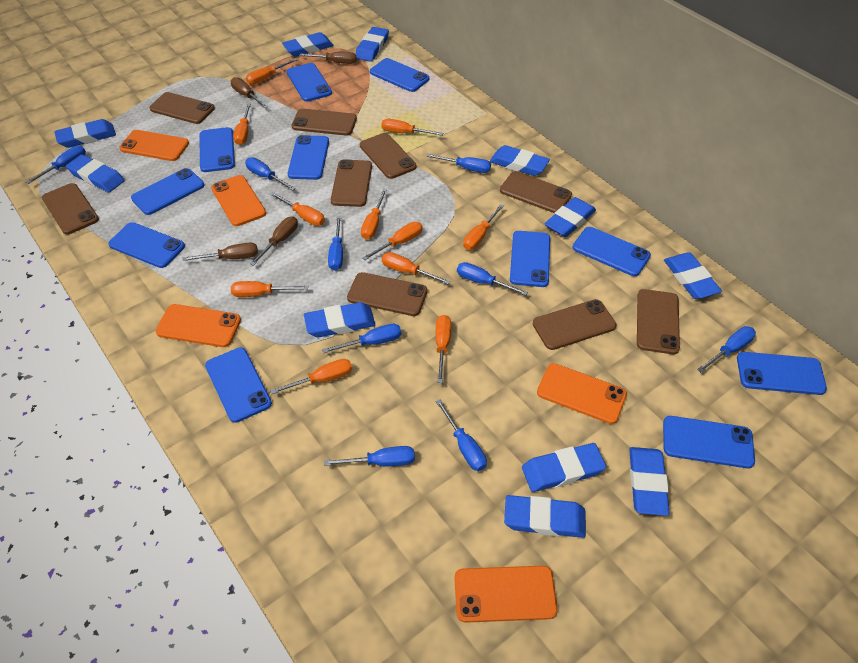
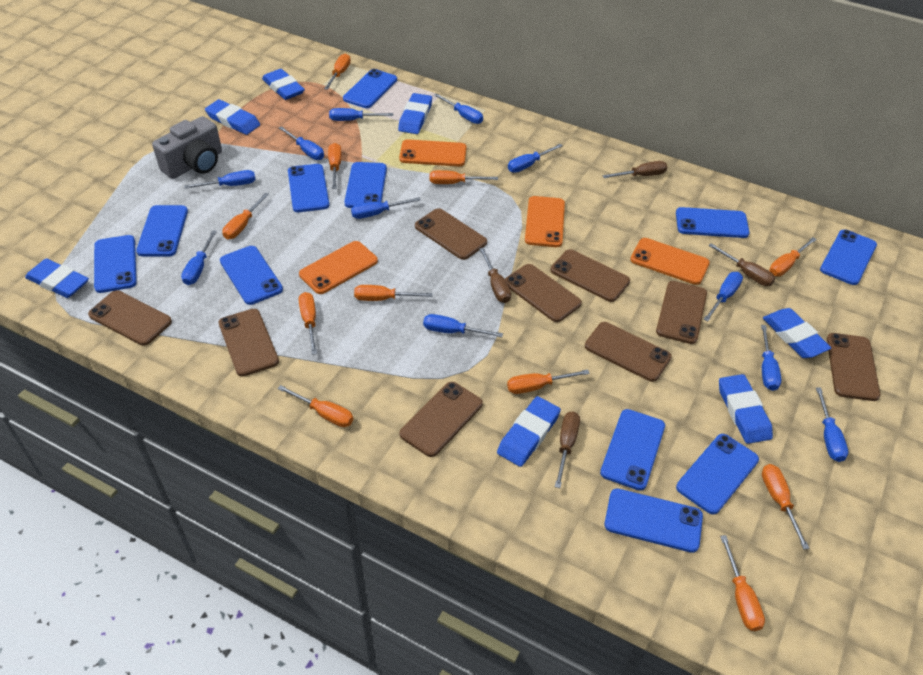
blue eraser: 11 -> 7
blue screwdriver: 9 -> 11
grey camera: 0 -> 1
orange phone: 5 -> 4

